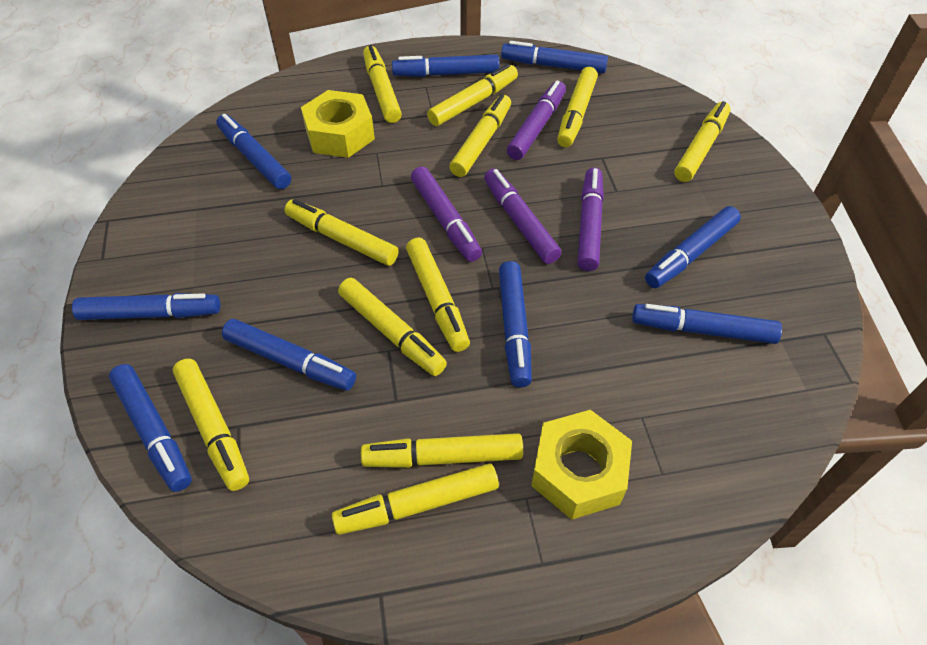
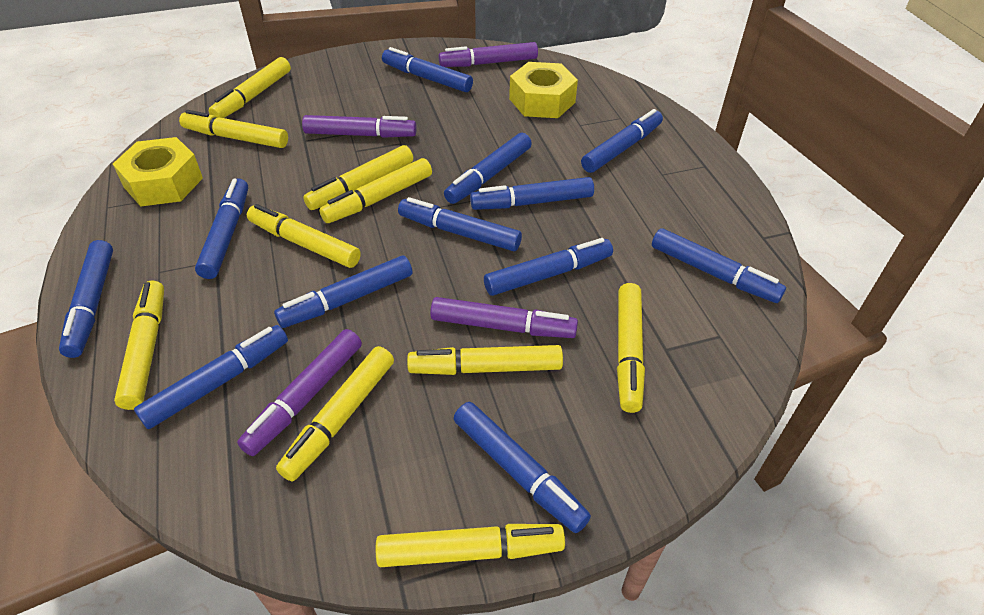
blue marker: 9 -> 12
yellow marker: 11 -> 10

